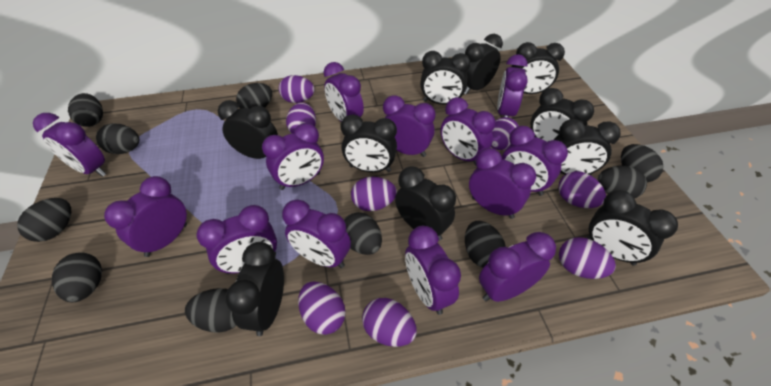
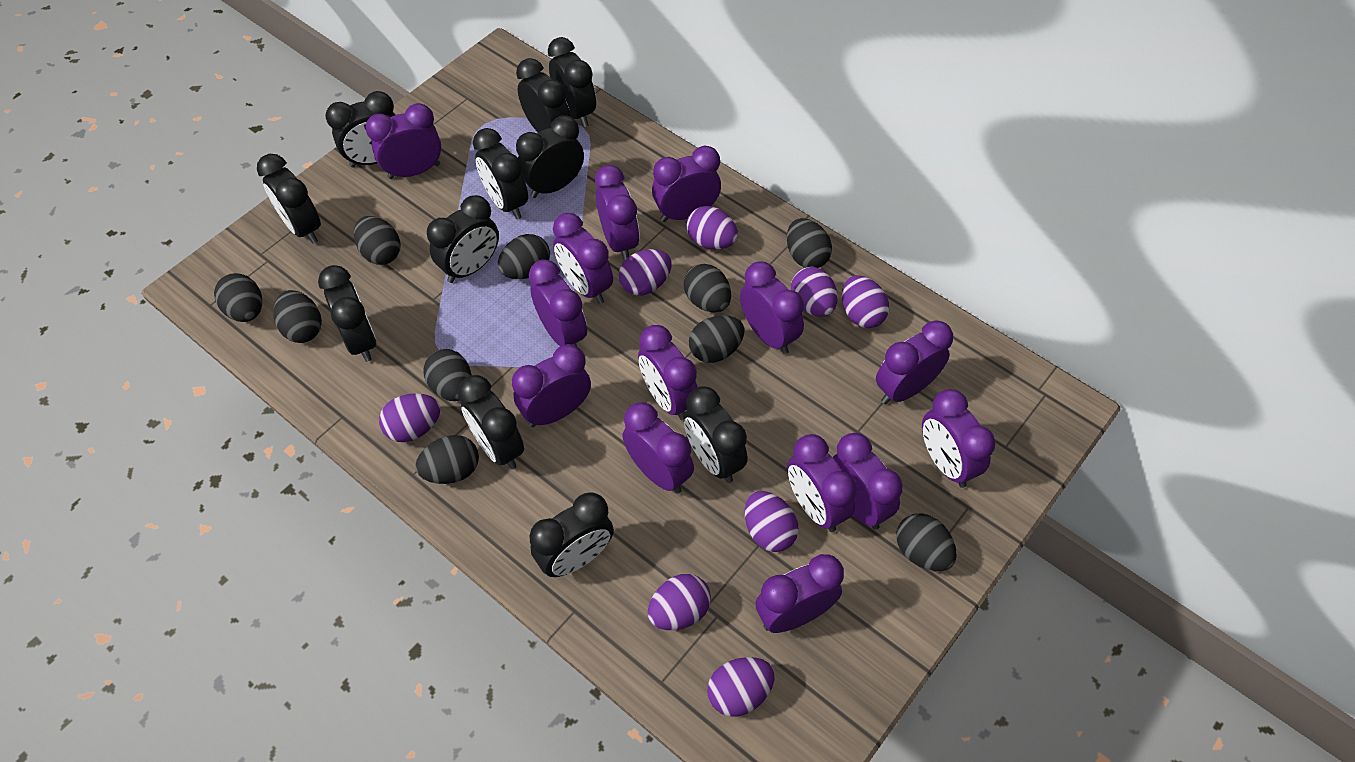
black clock: 10 -> 11
purple clock: 13 -> 14

